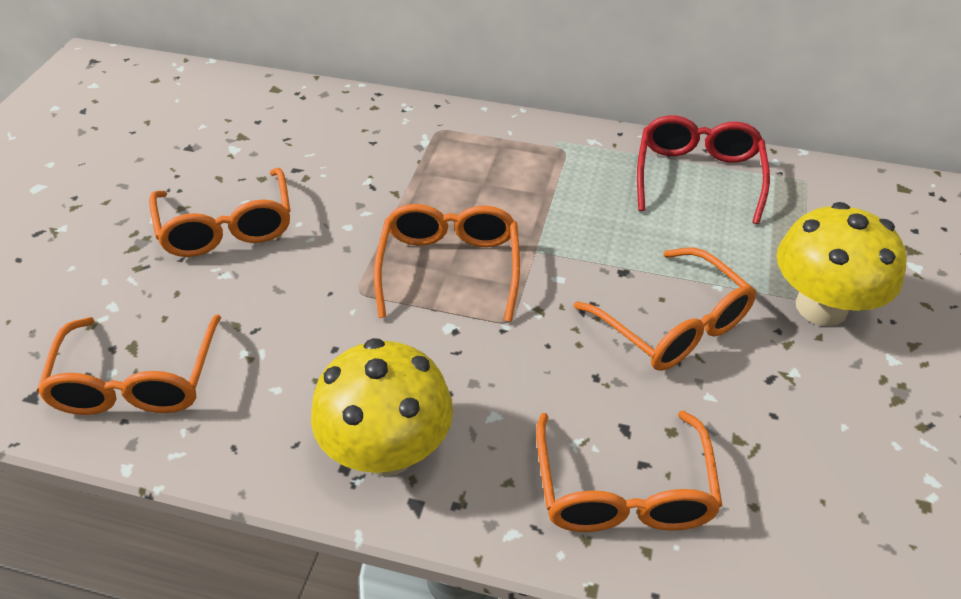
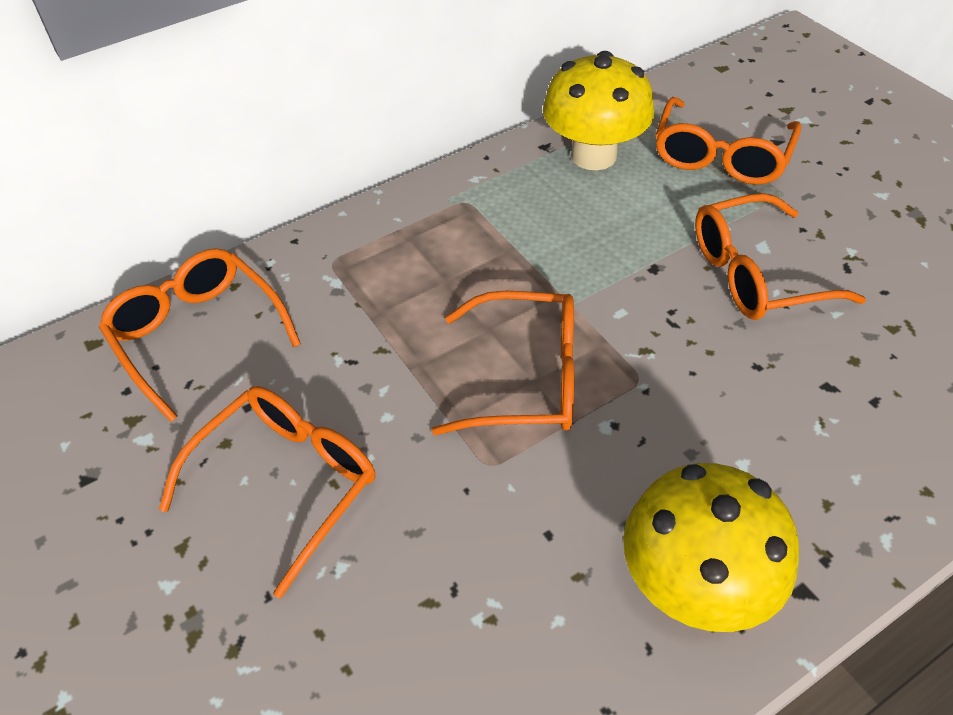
red glasses: 1 -> 0

